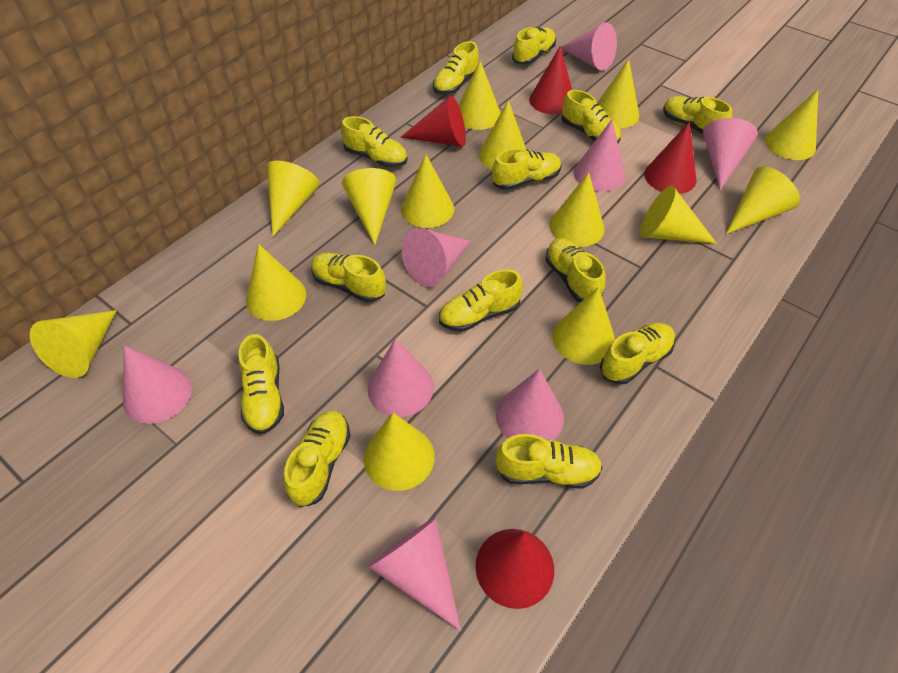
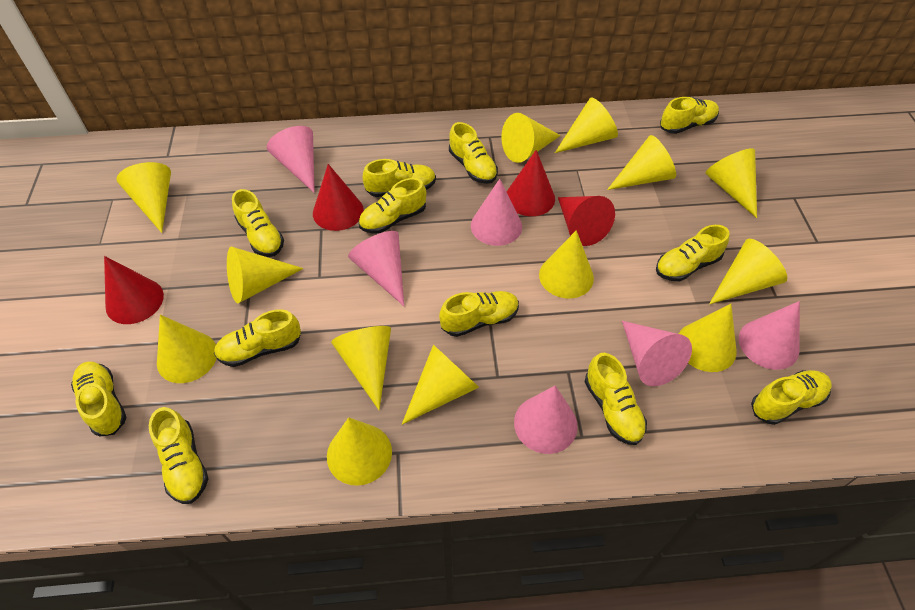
pink cone: 8 -> 6
yellow cone: 14 -> 13
yellow shoe: 13 -> 12

